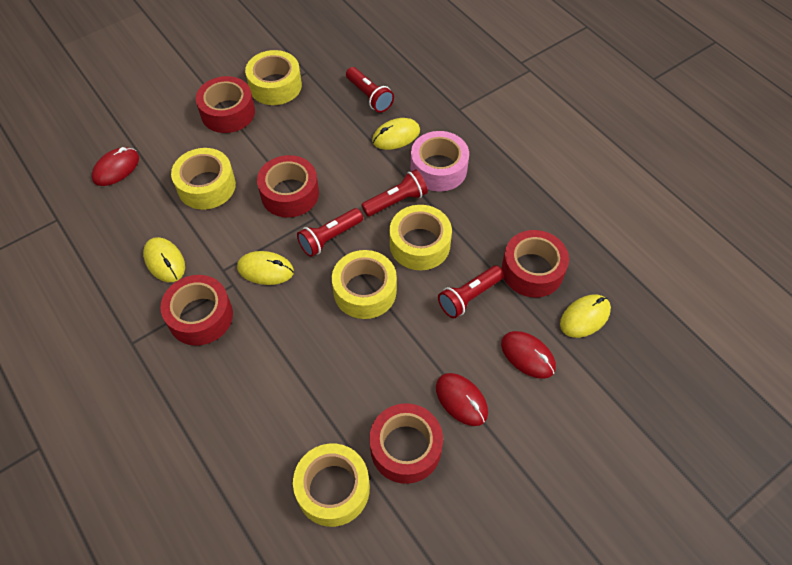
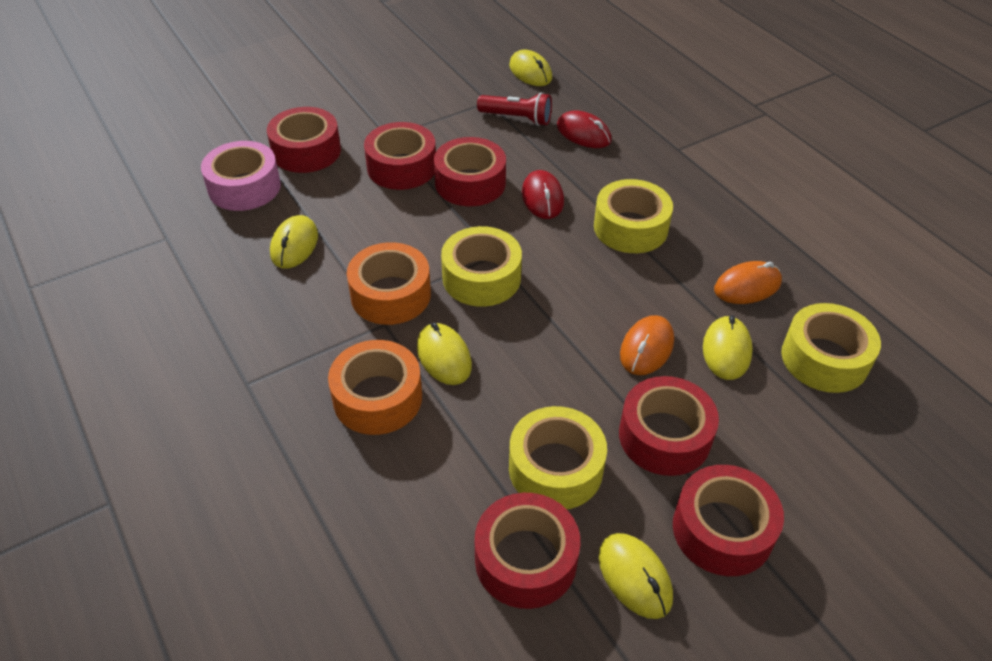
orange mouse: 0 -> 2
orange tape: 0 -> 2
red flashlight: 4 -> 1
red mouse: 3 -> 2
red tape: 5 -> 6
yellow mouse: 4 -> 5
yellow tape: 5 -> 4

